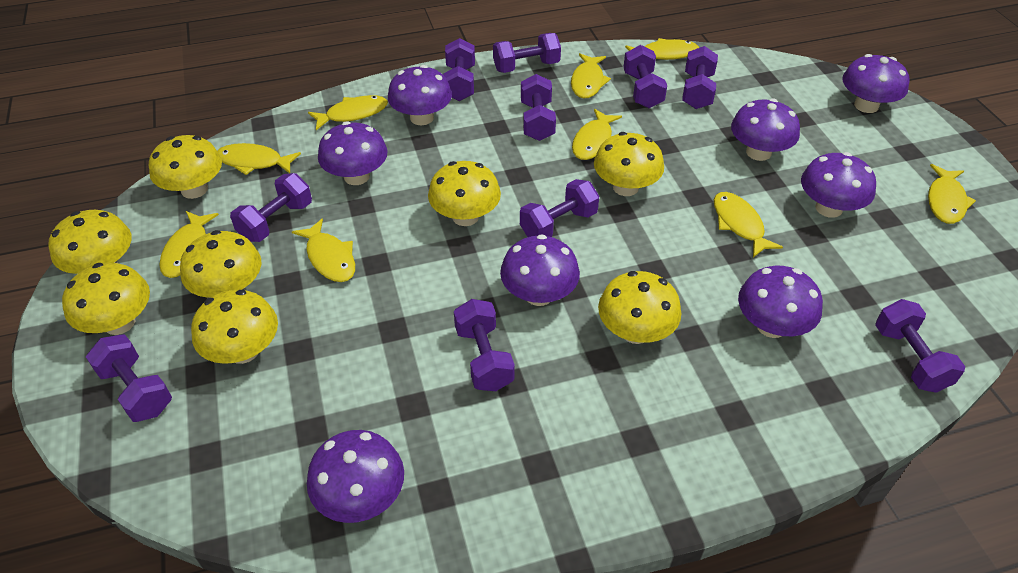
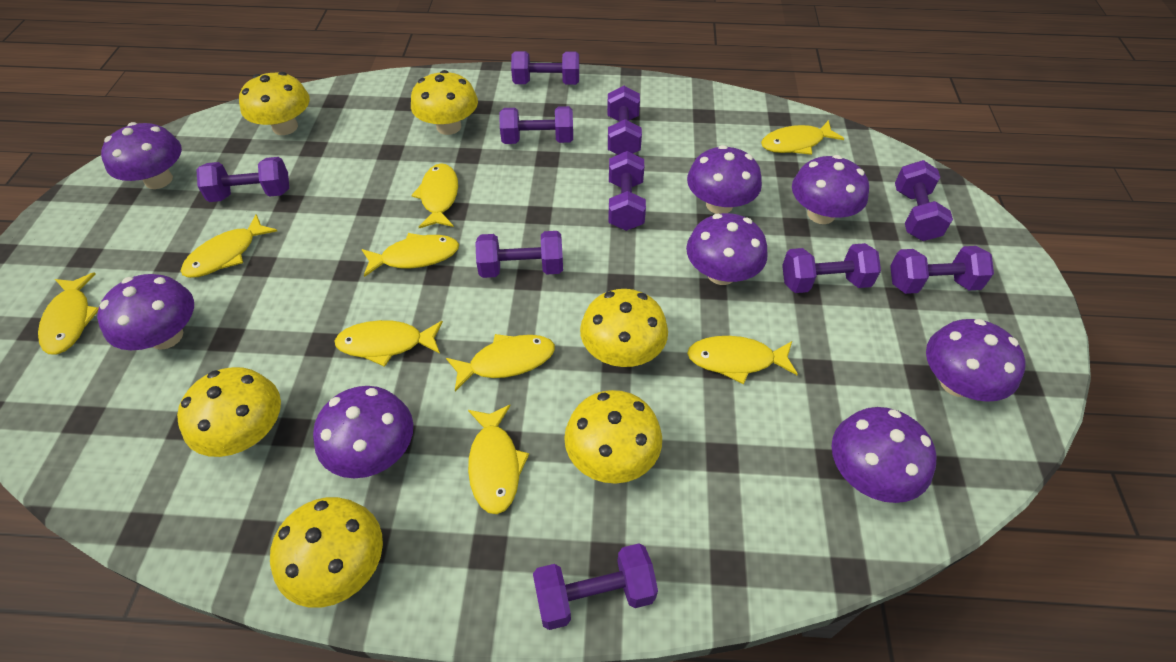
yellow mushroom: 8 -> 6

